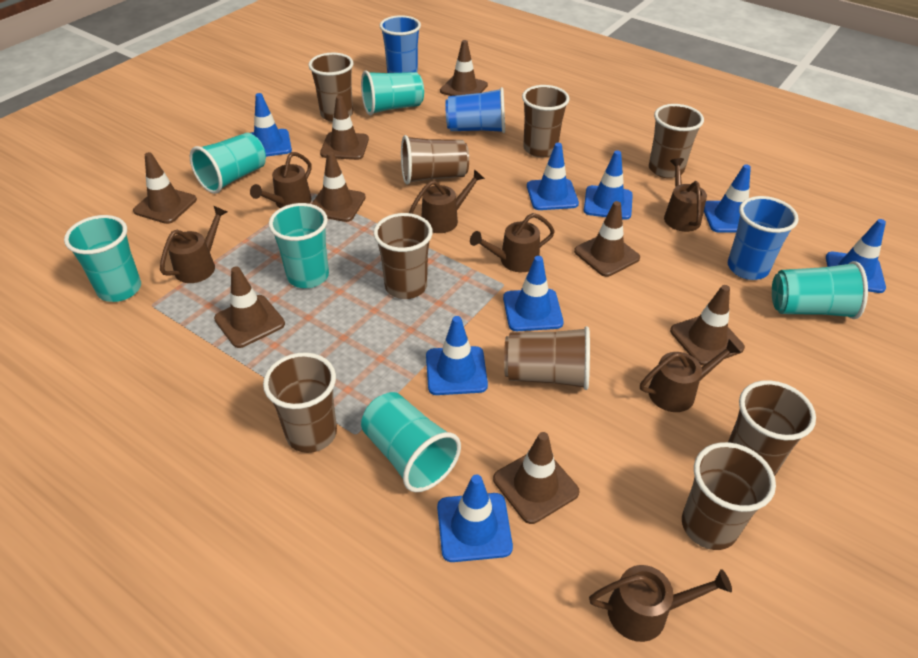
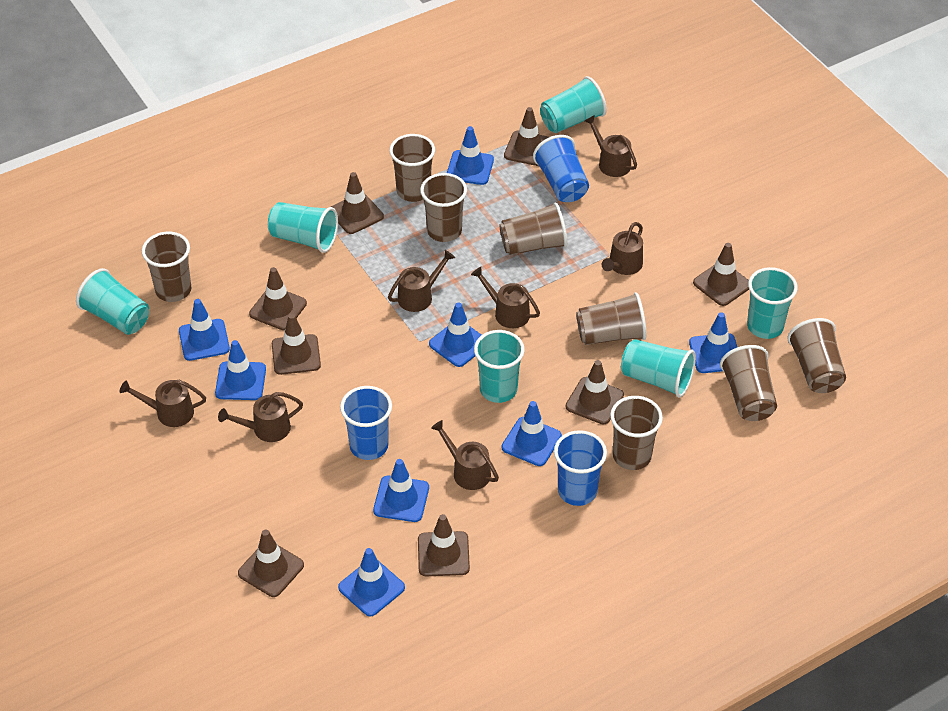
brown cup: 9 -> 8

